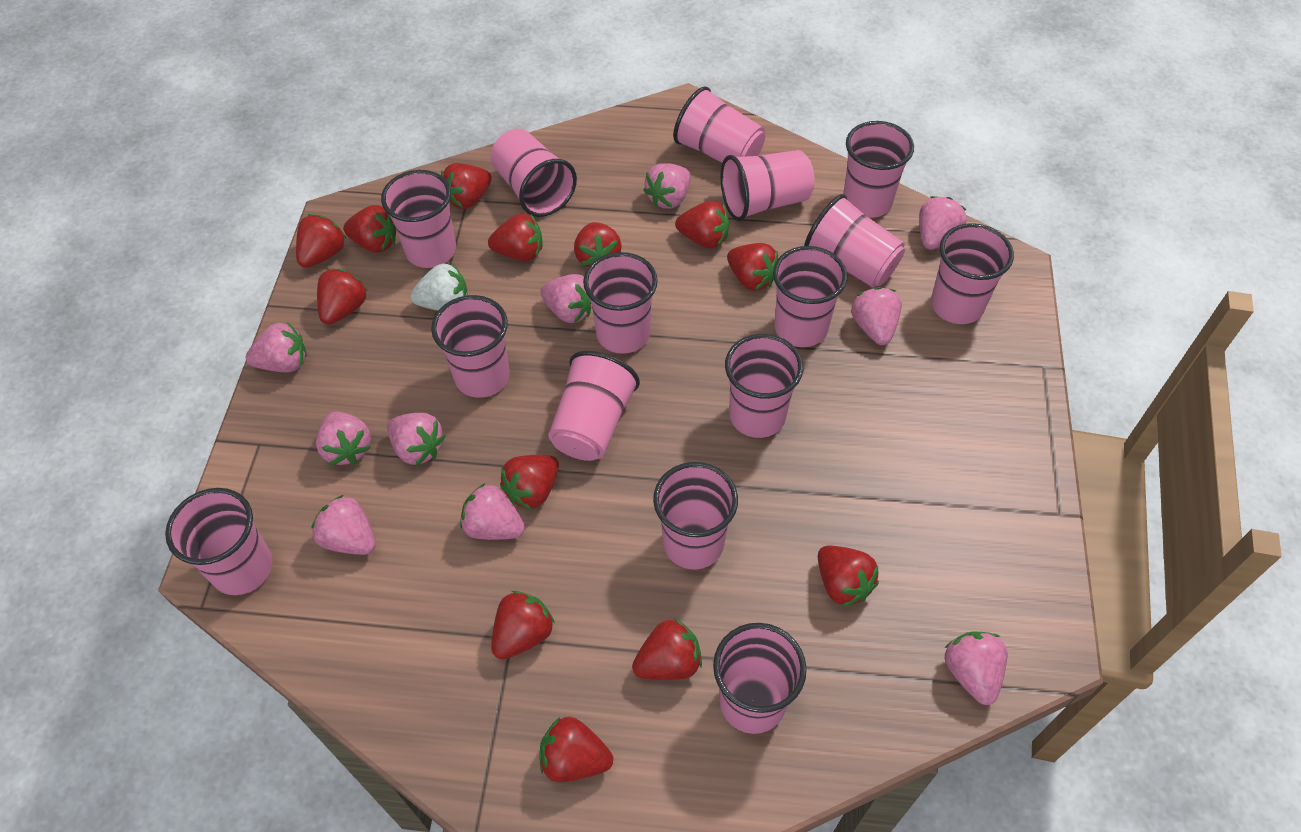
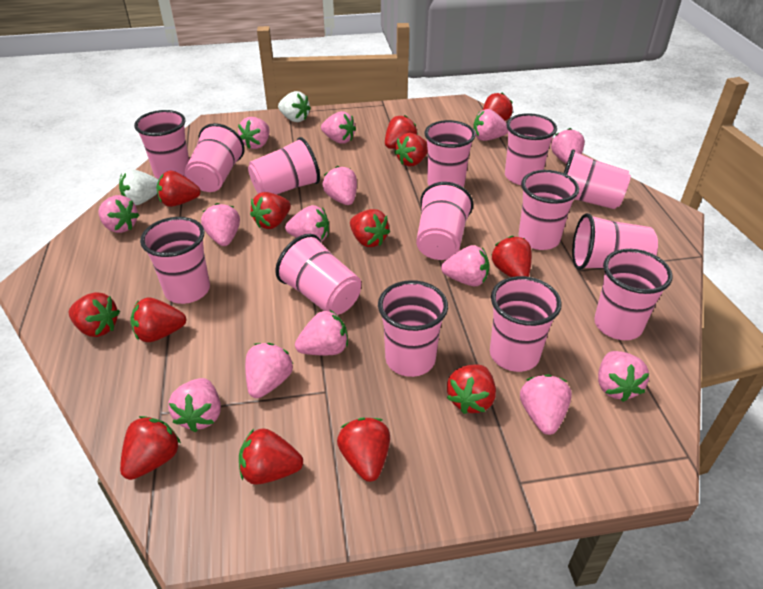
pink cup: 15 -> 14
pink strawberry: 10 -> 14
white strawberry: 1 -> 2

